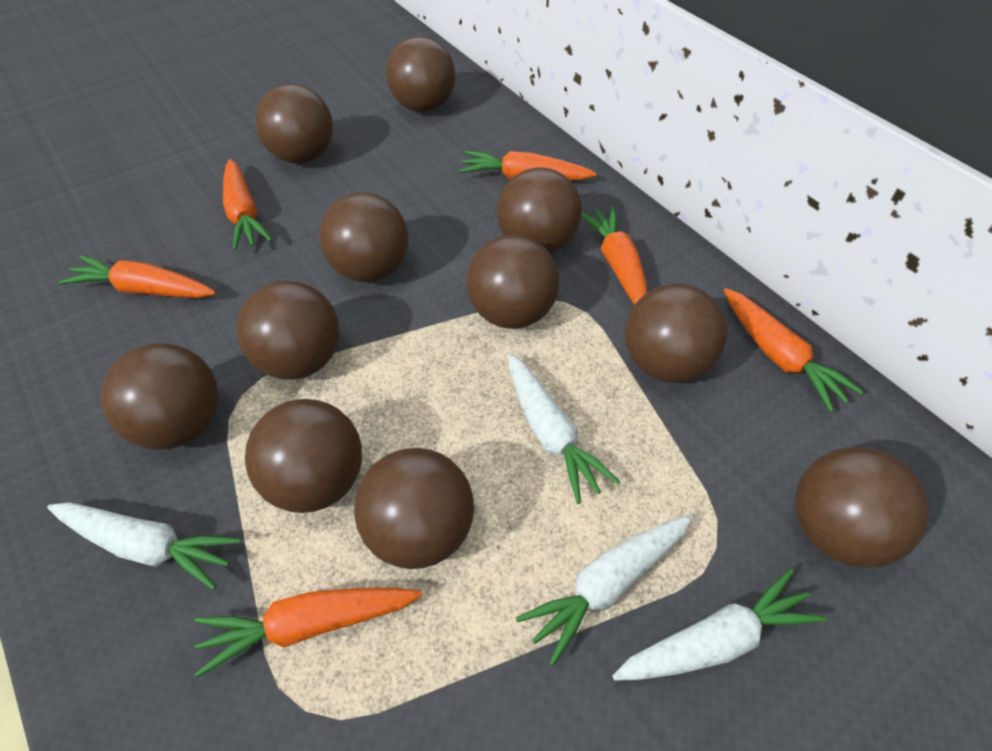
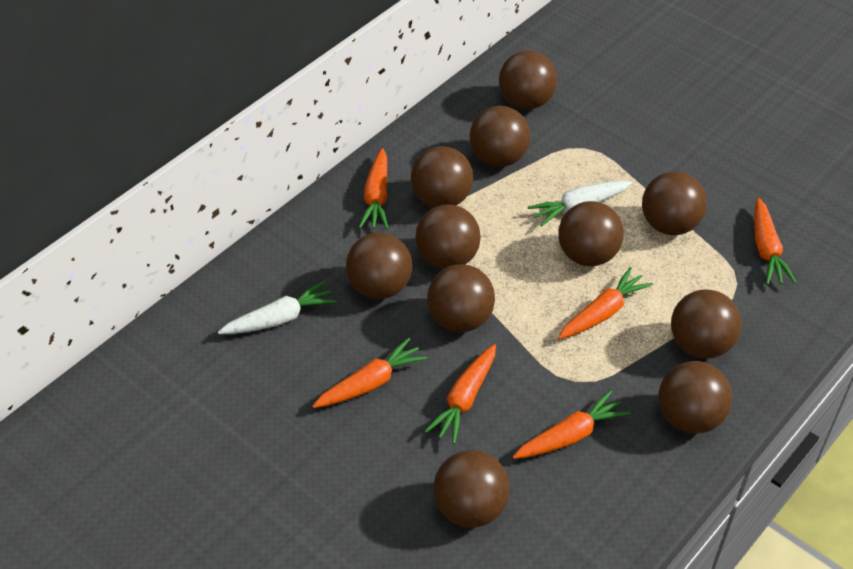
white carrot: 4 -> 2

